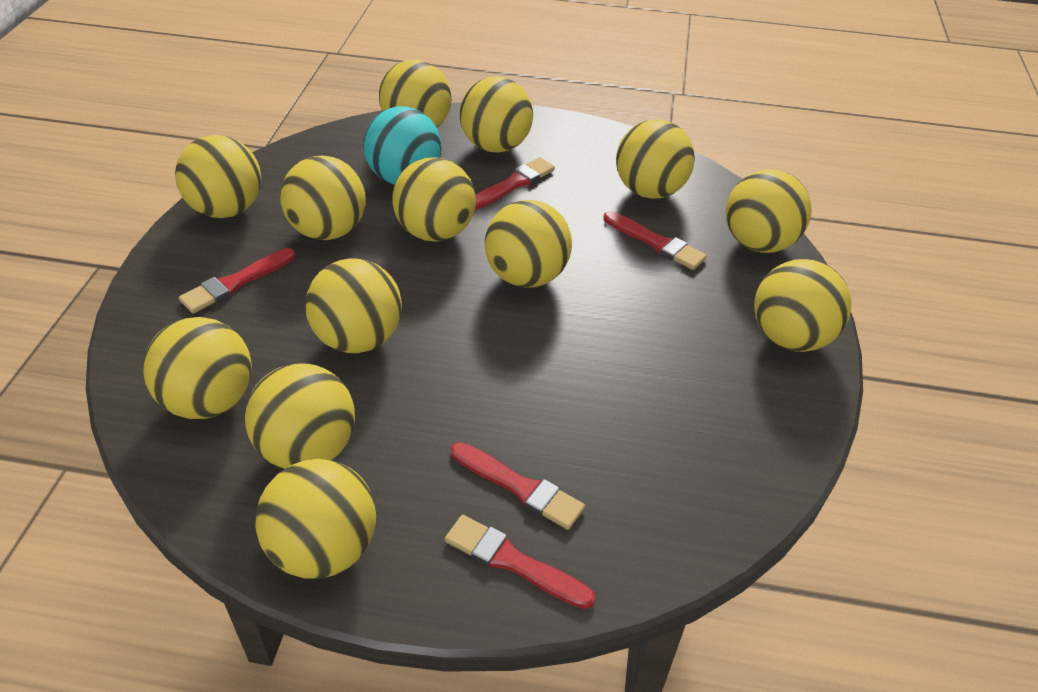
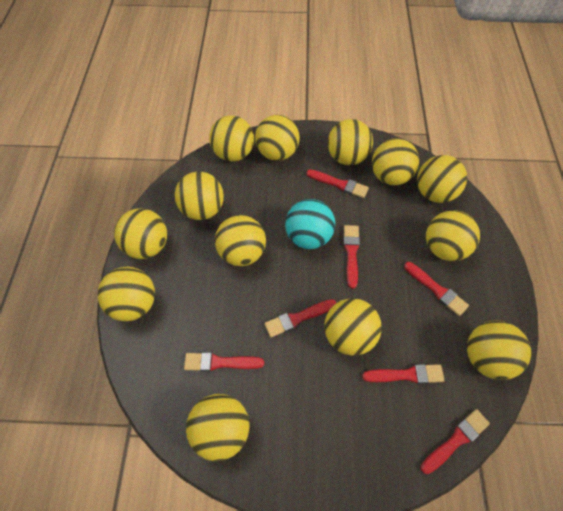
red brush: 5 -> 7

